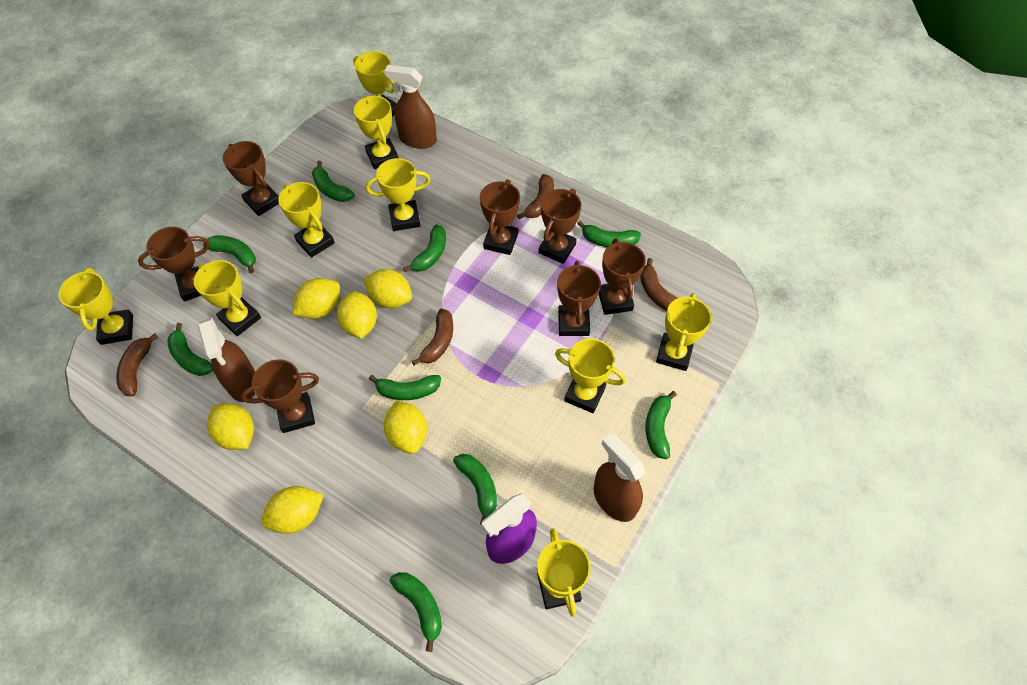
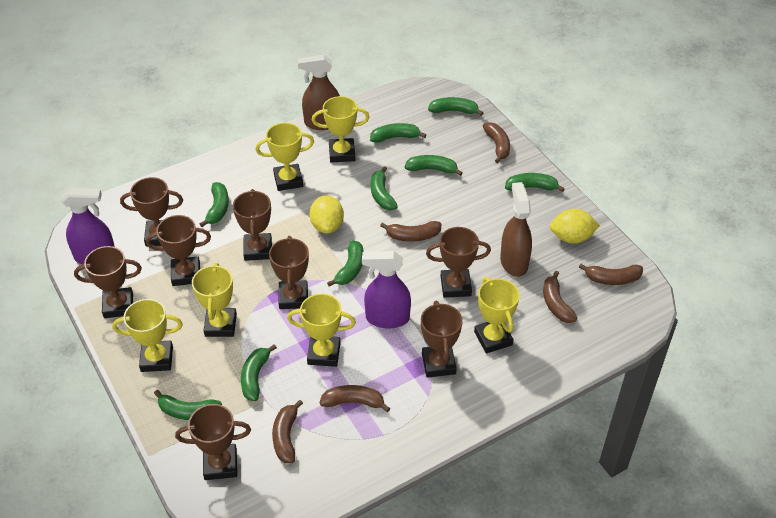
brown banana: 4 -> 6
brown spray bottle: 3 -> 2
brown trophy: 7 -> 8
purple spray bottle: 1 -> 2
yellow lemon: 6 -> 2
yellow trophy: 9 -> 6

